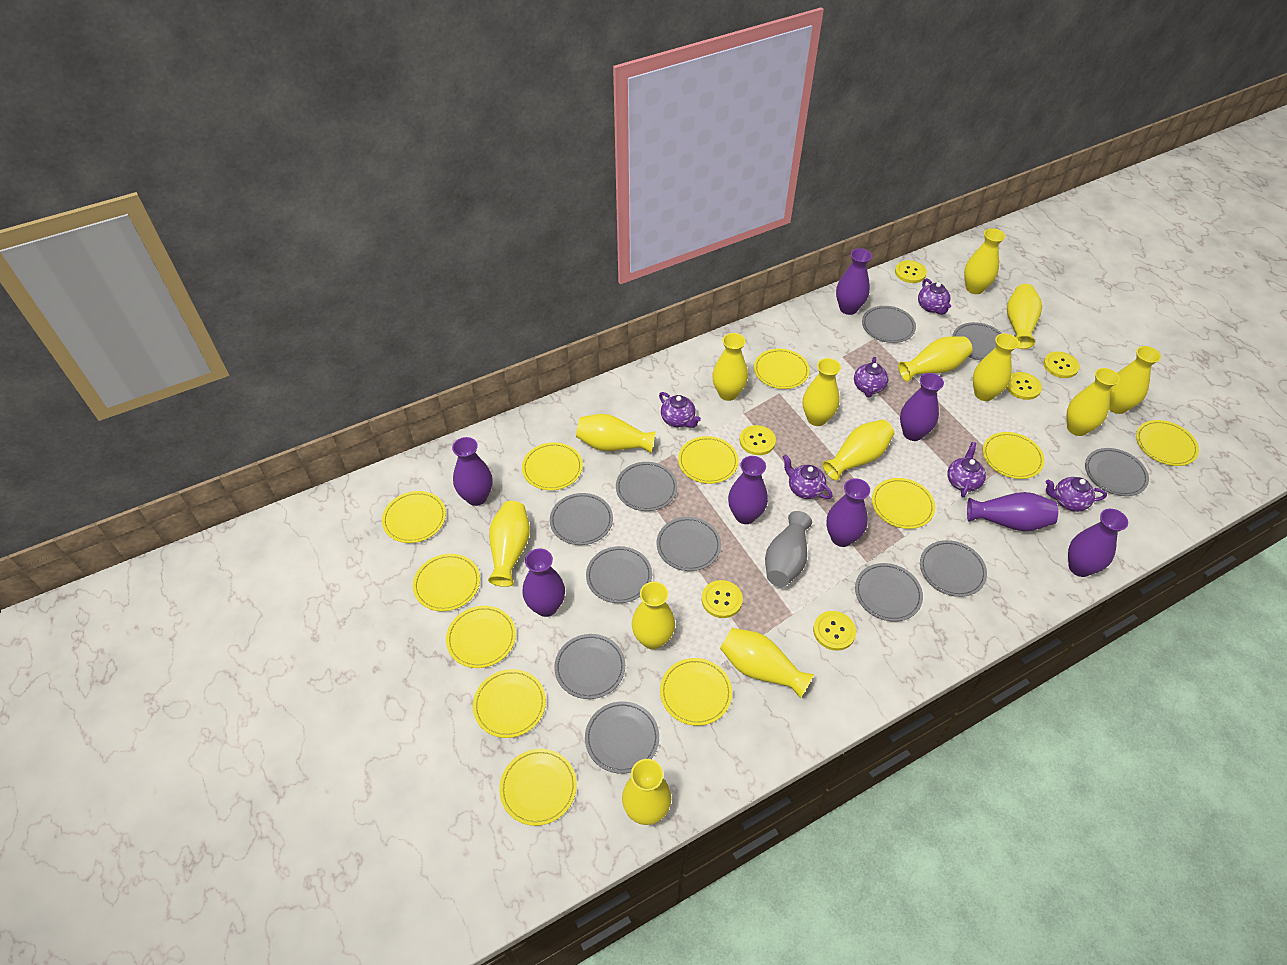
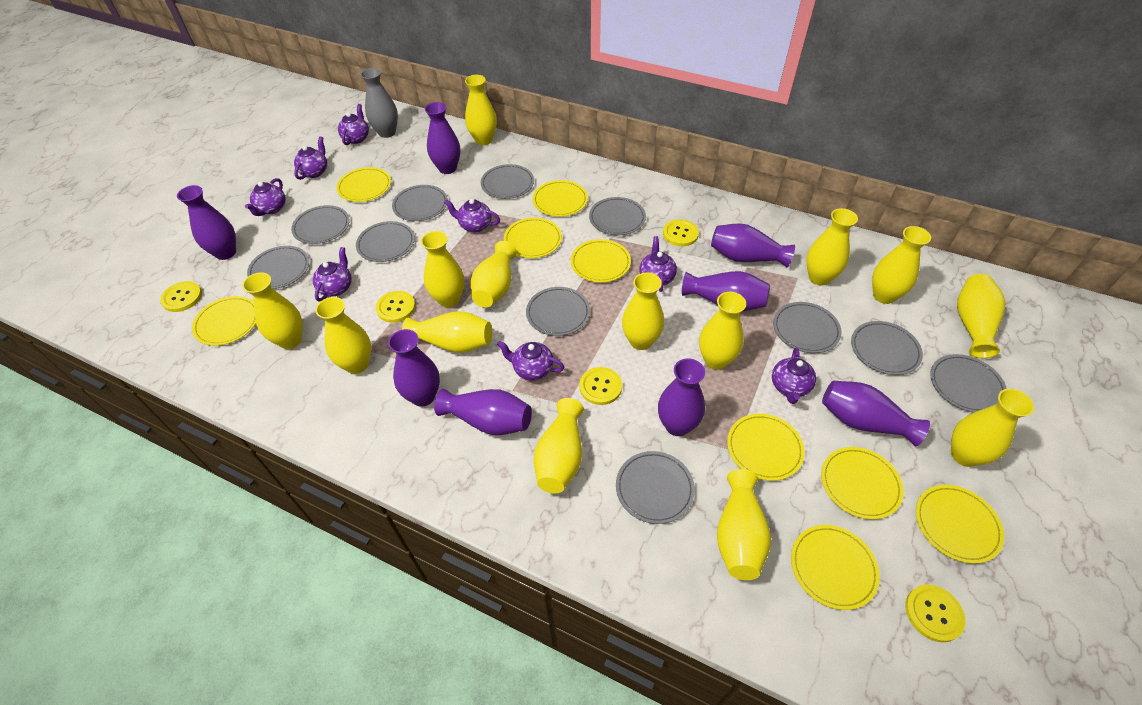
purple teapot: 6 -> 8
yellow button: 6 -> 5
yellow plate: 12 -> 9

